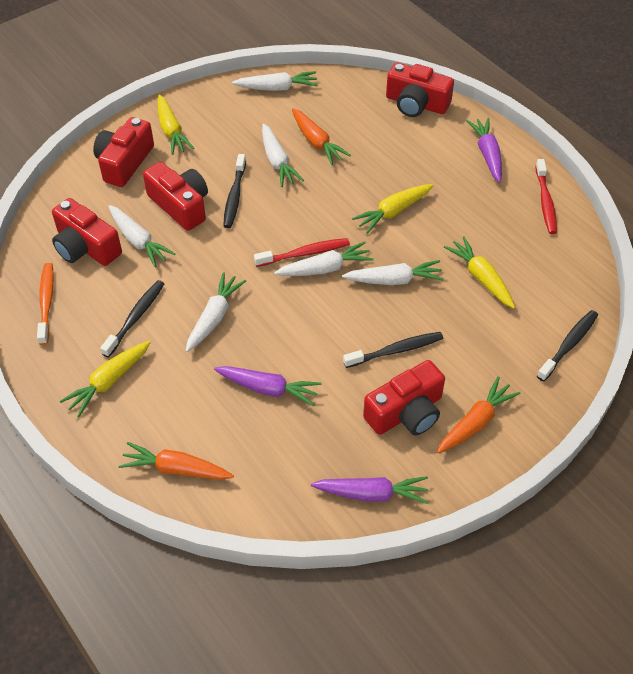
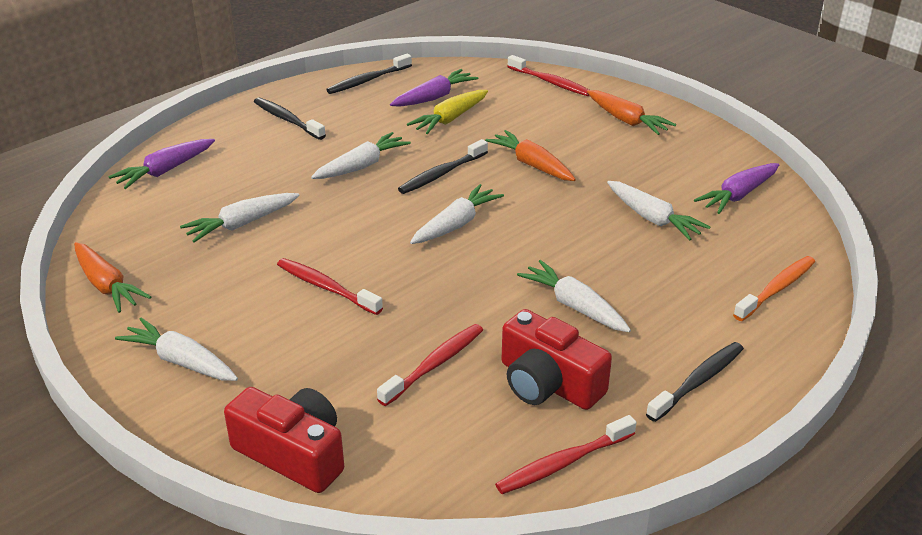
red camera: 5 -> 2
red toothbrush: 2 -> 4
yellow carrot: 4 -> 1

